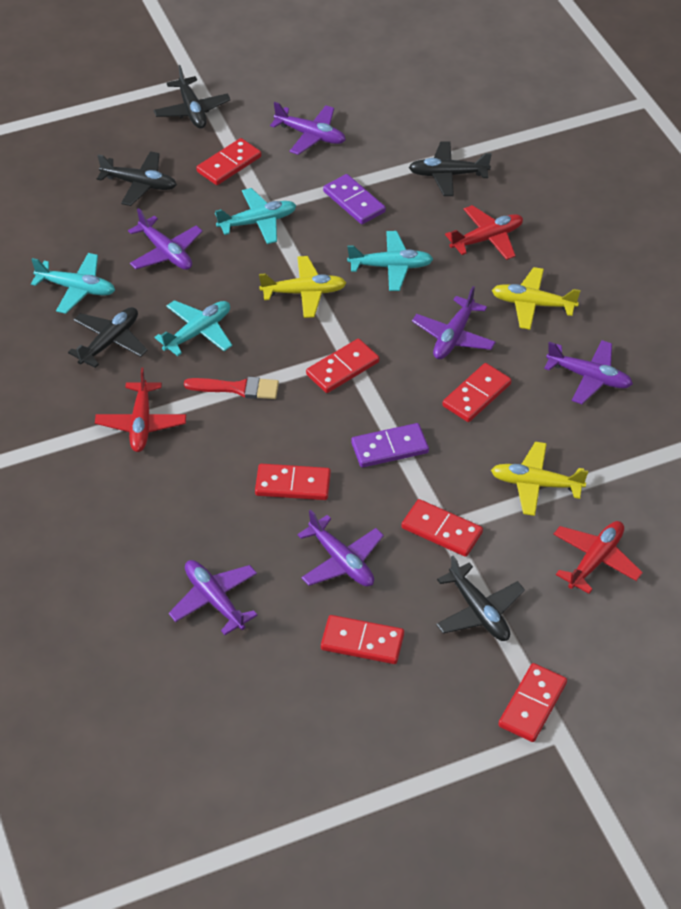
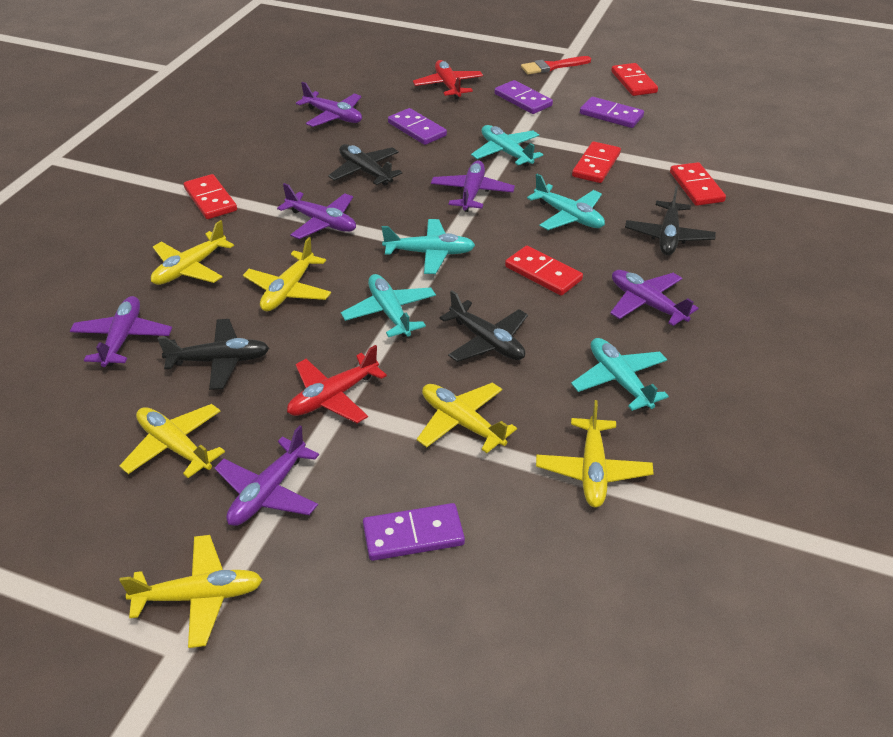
black plane: 5 -> 4
purple domino: 2 -> 4
red domino: 7 -> 5
red plane: 3 -> 2
turquoise plane: 4 -> 5
yellow plane: 3 -> 6

